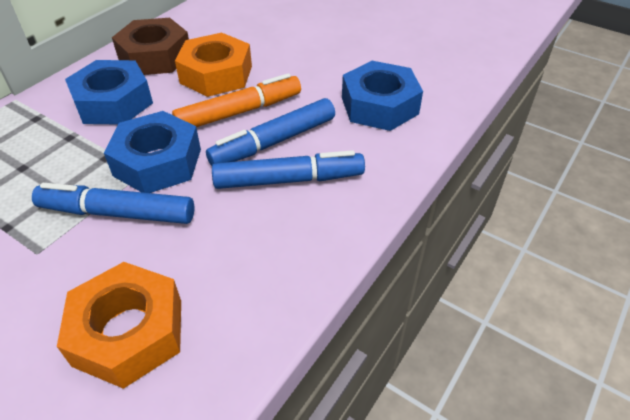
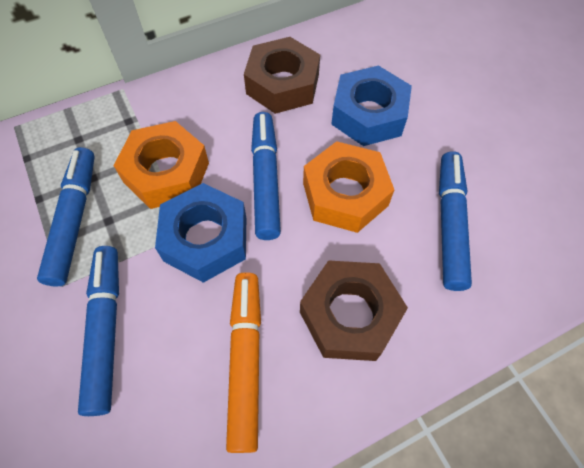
blue marker: 3 -> 4
blue nut: 3 -> 2
brown nut: 1 -> 2

